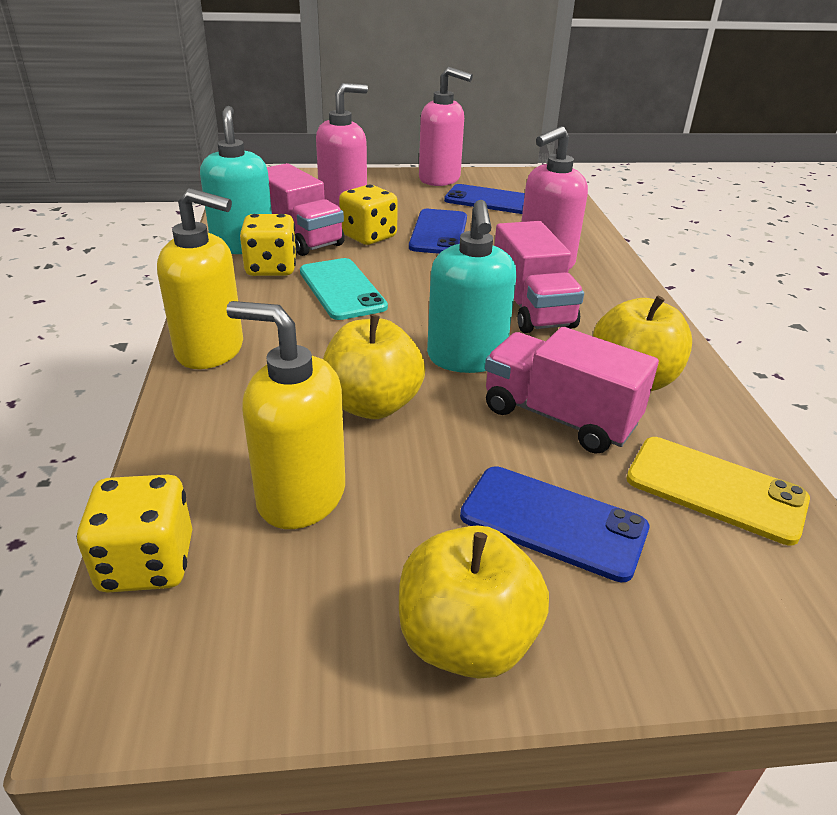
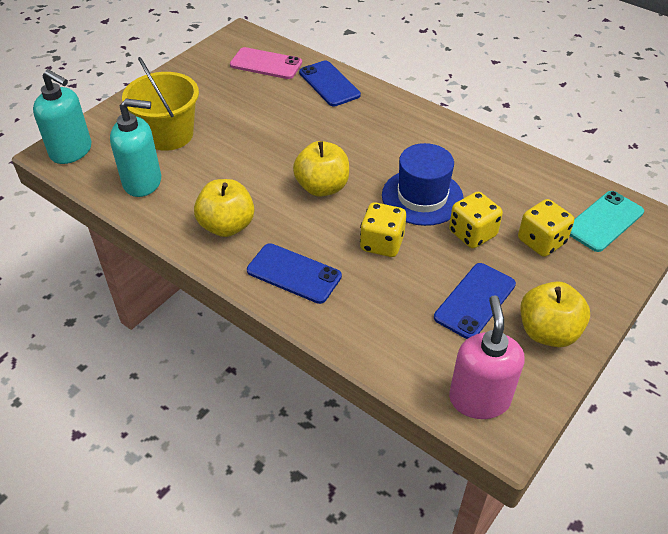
blue hat: 0 -> 1
pink phone: 0 -> 1
pink soap dispenser: 3 -> 1
pink truck: 3 -> 0
yellow bucket: 0 -> 1
yellow phone: 1 -> 0
yellow soap dispenser: 2 -> 0

